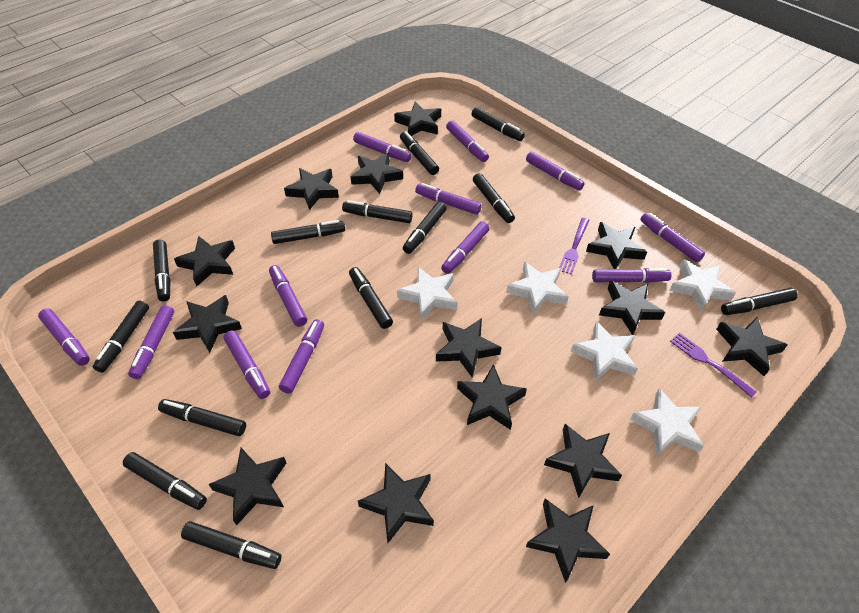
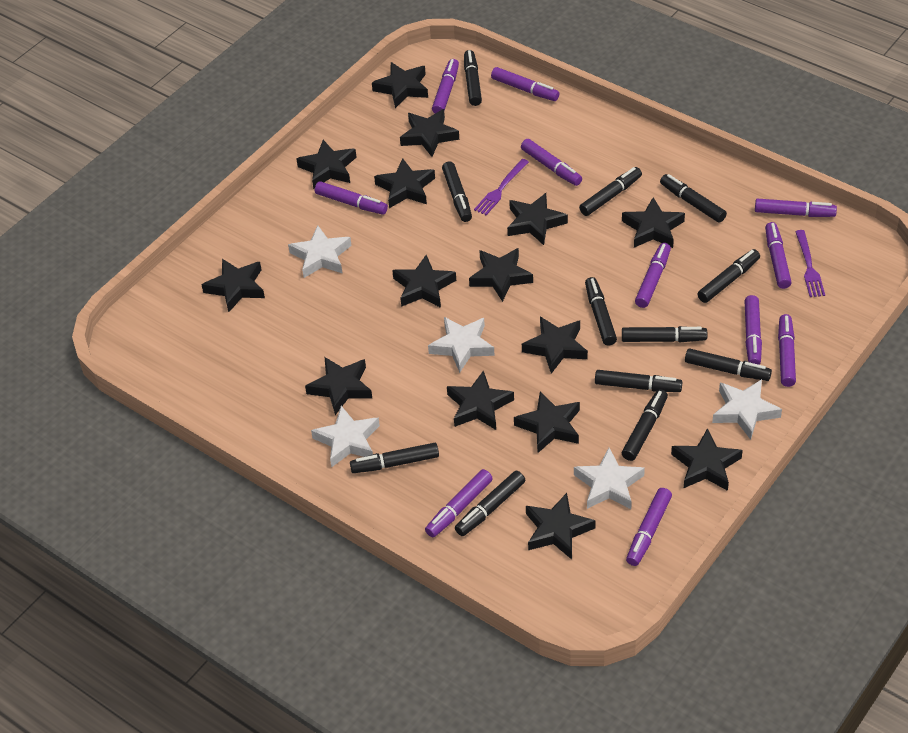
black marker: 13 -> 12
black star: 14 -> 15
purple marker: 12 -> 11

